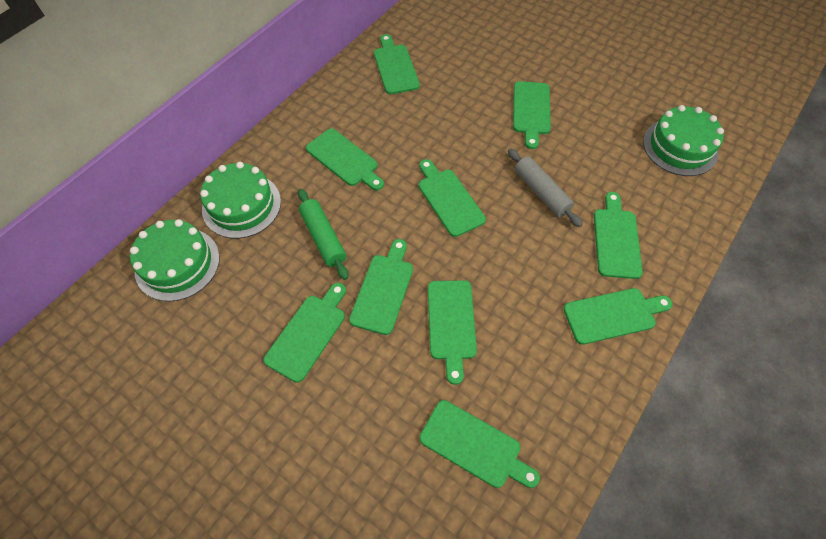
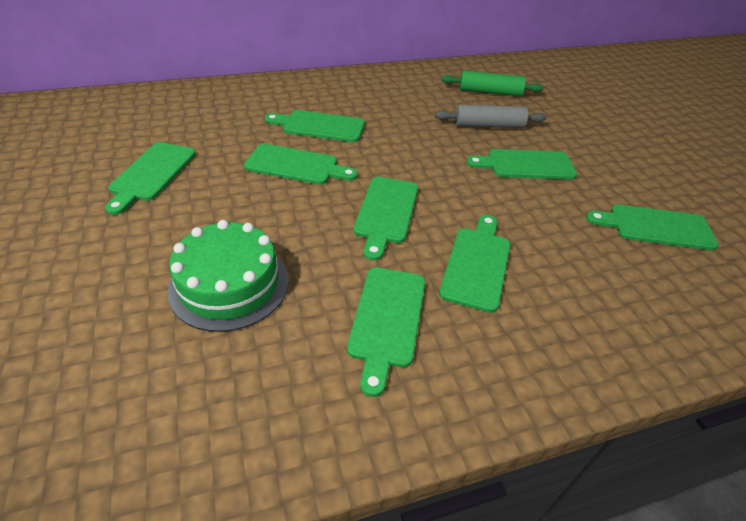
green cake: 3 -> 1
green cutting board: 10 -> 8

